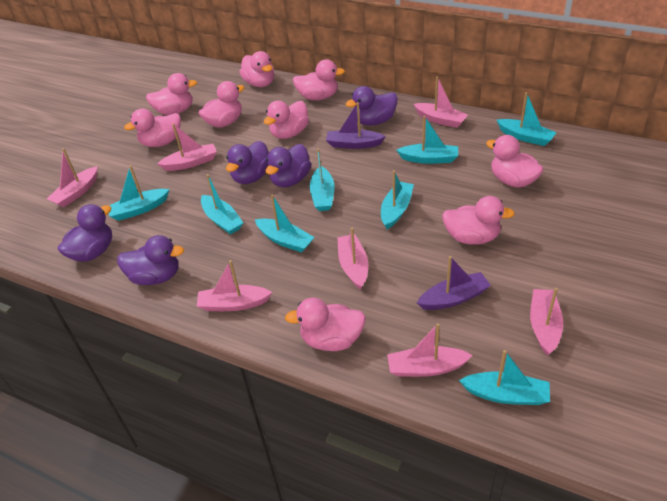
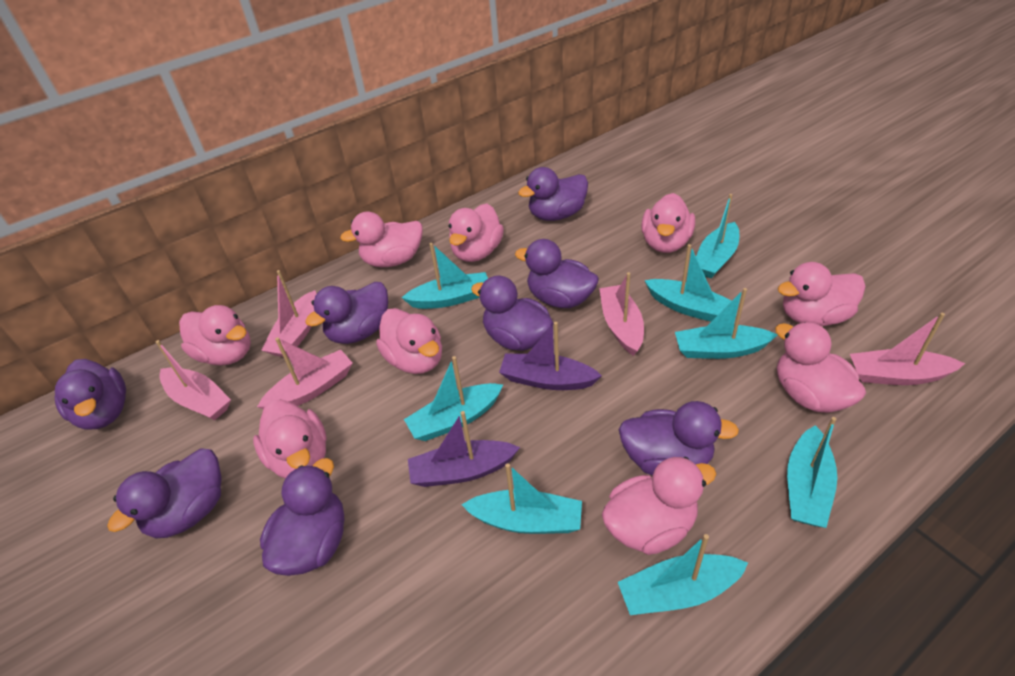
pink boat: 7 -> 5
purple duck: 5 -> 8

